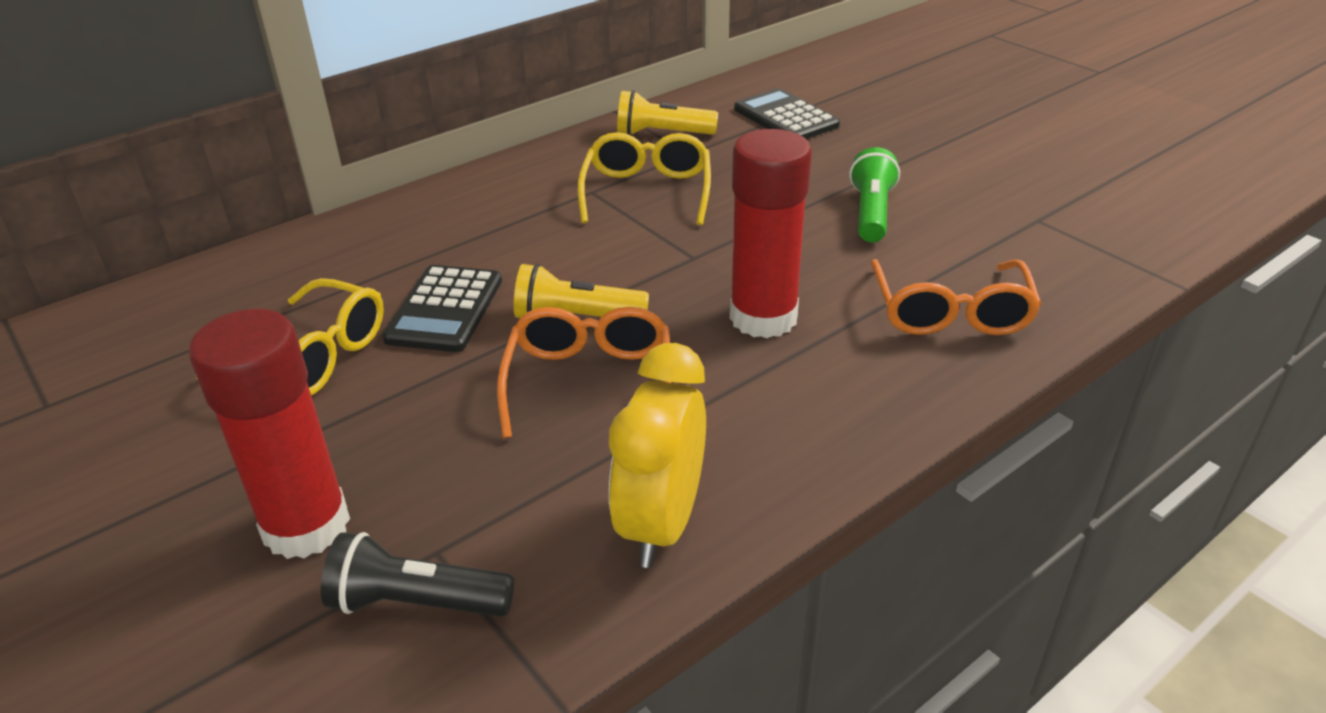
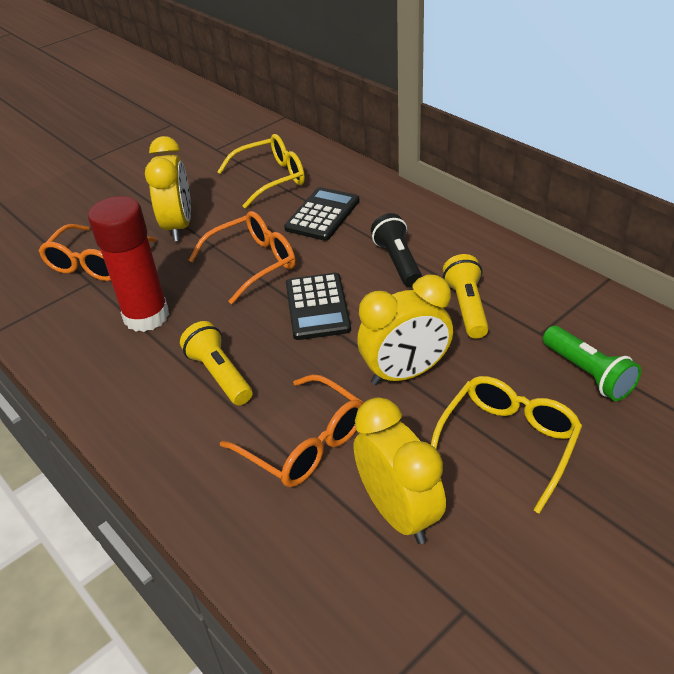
orange glasses: 2 -> 3
red glue stick: 2 -> 1
yellow clock: 1 -> 3

